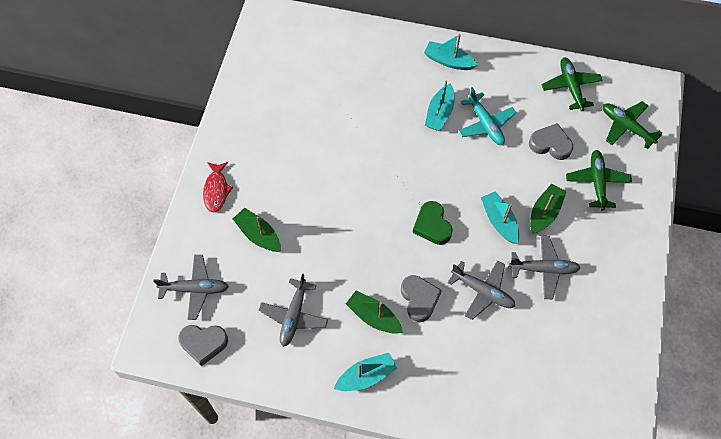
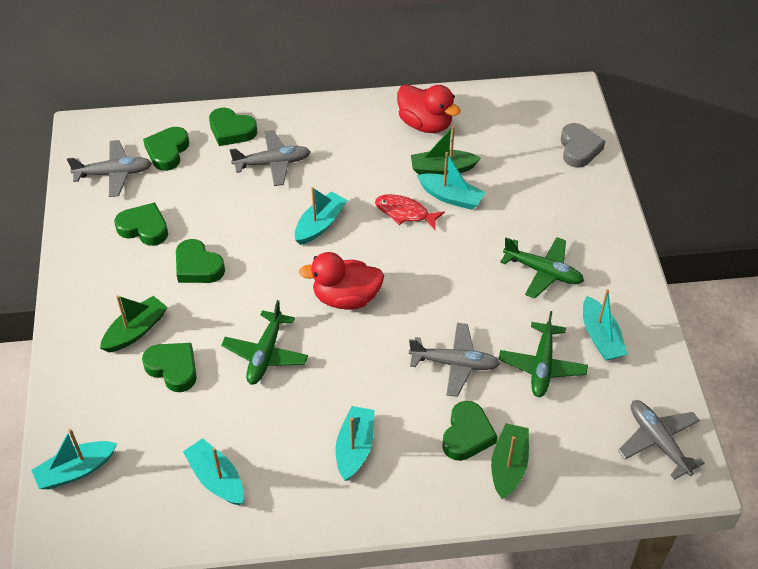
green heart: 1 -> 6
grey heart: 3 -> 1
red duck: 0 -> 2
turquoise boat: 4 -> 6
turquoise plane: 1 -> 0

